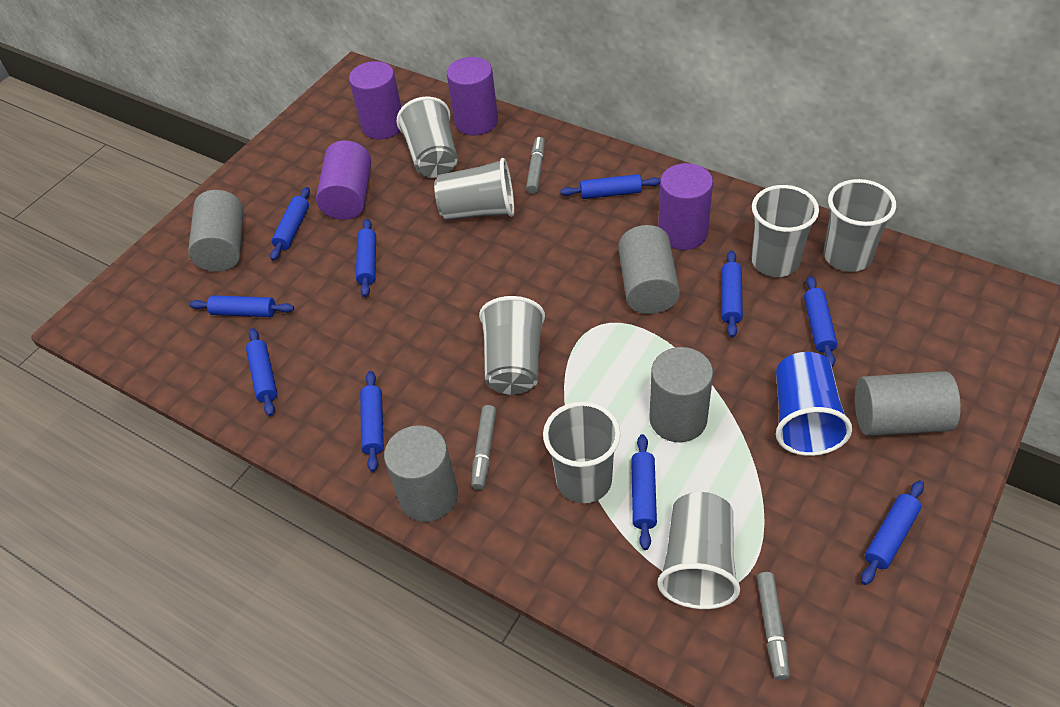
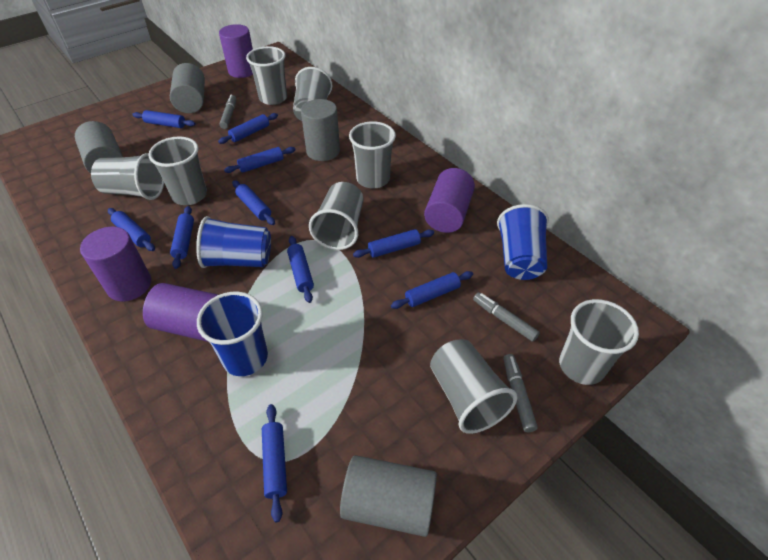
blue cup: 1 -> 3
grey cup: 7 -> 8
grey cylinder: 5 -> 4

